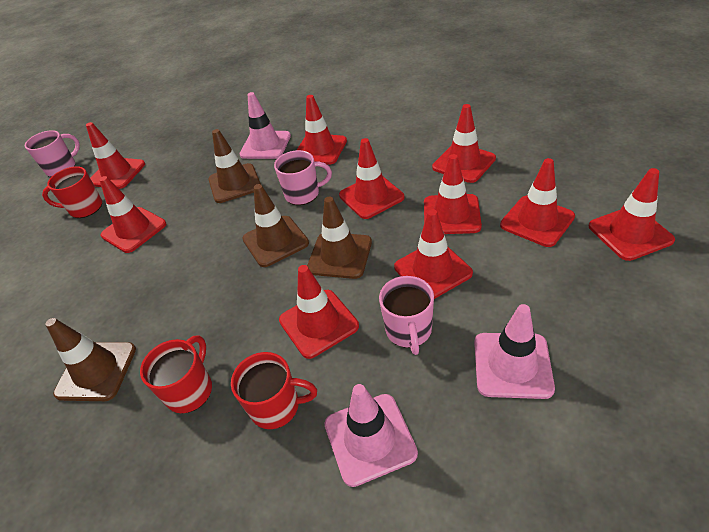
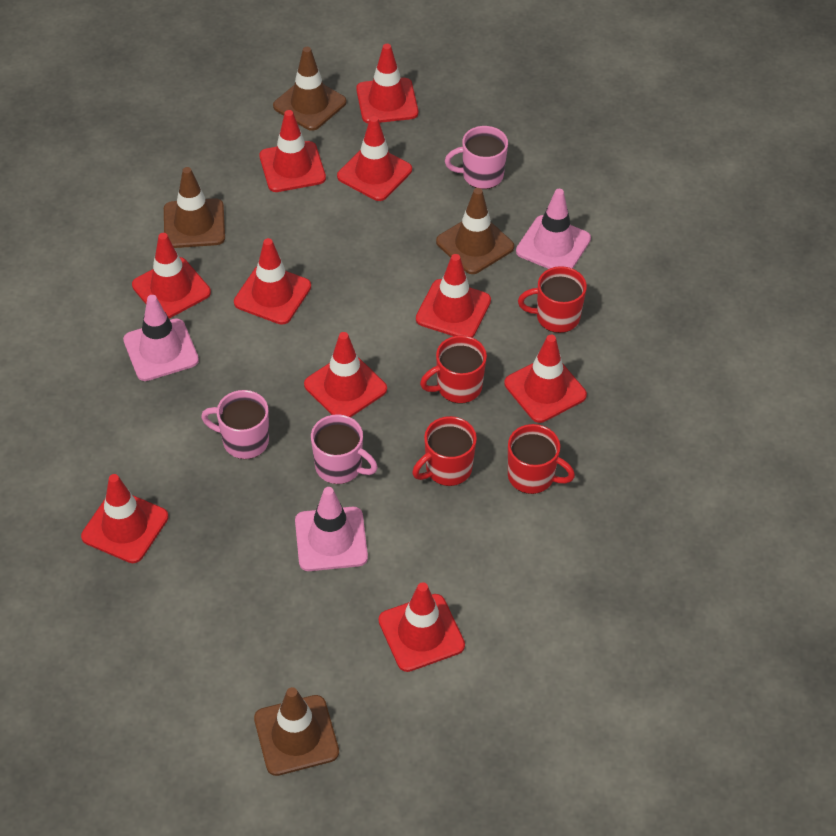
red mug: 3 -> 4

